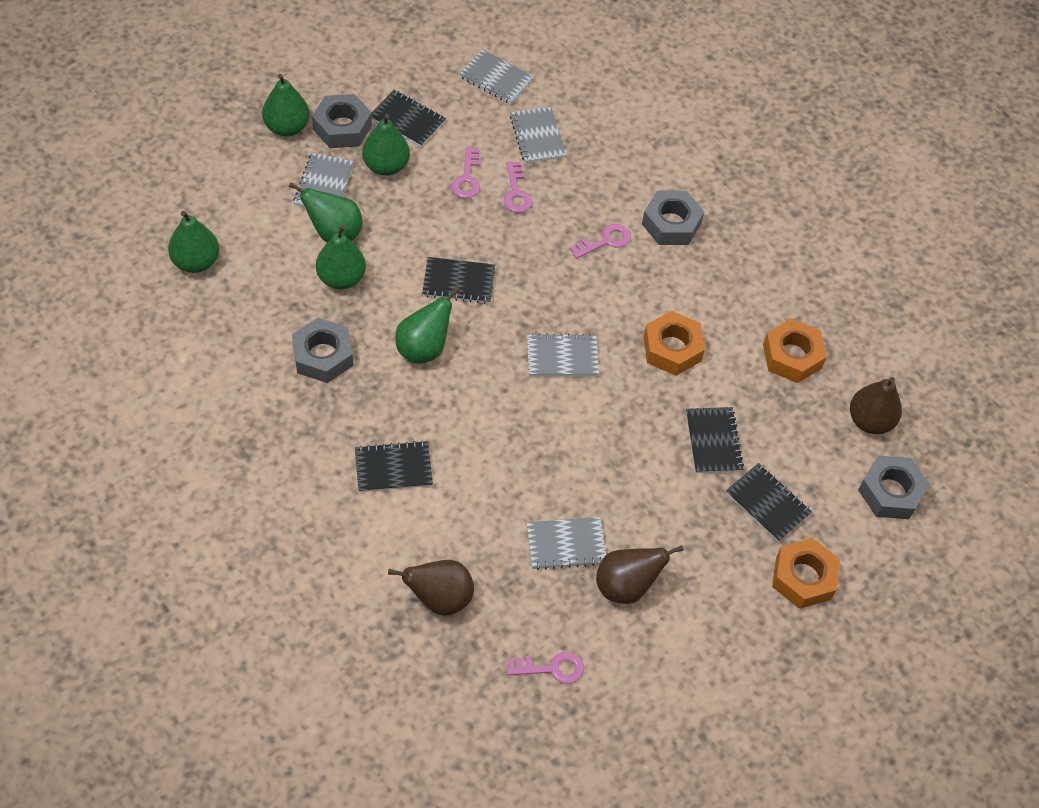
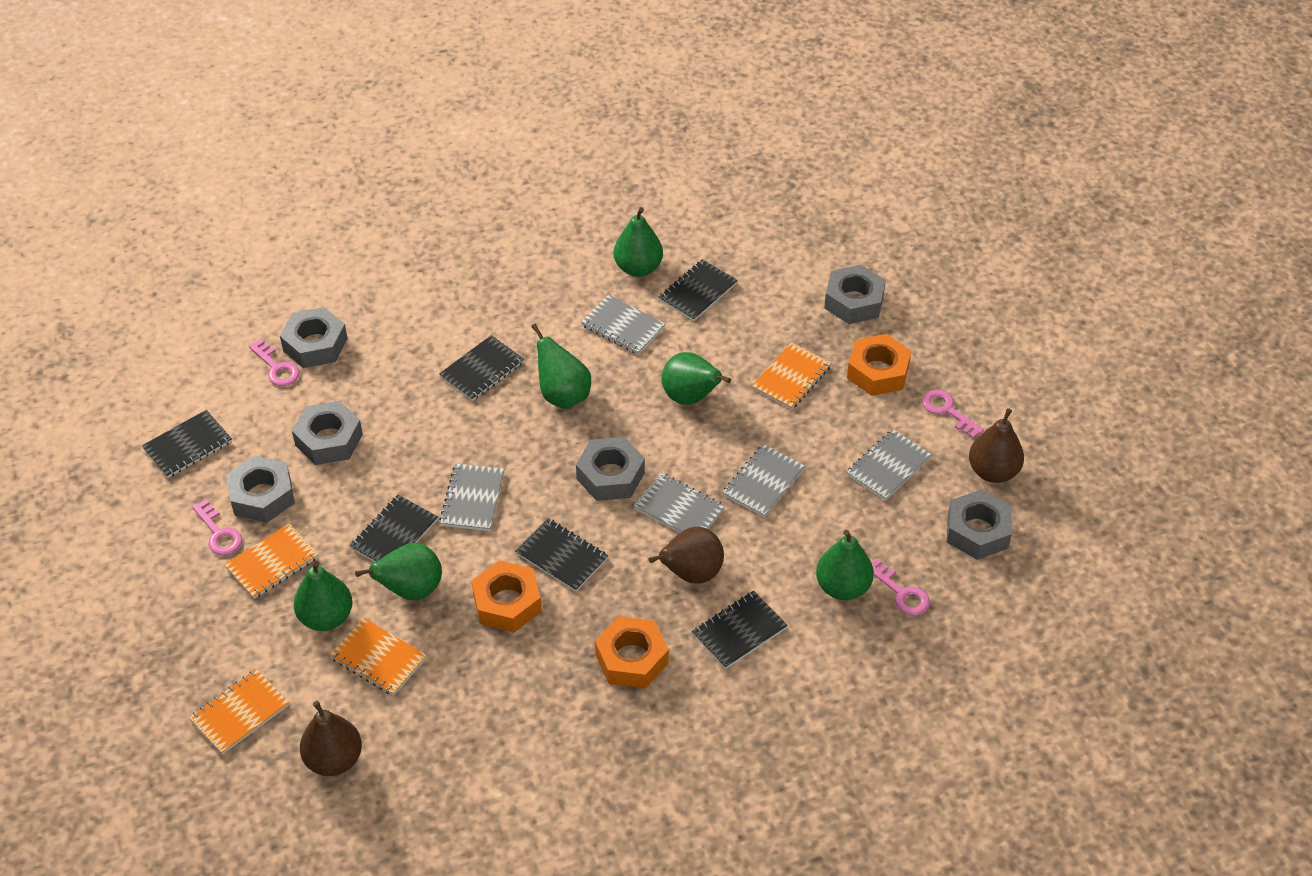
black notebook: 5 -> 6
grey nut: 4 -> 6
orange notebook: 0 -> 4

